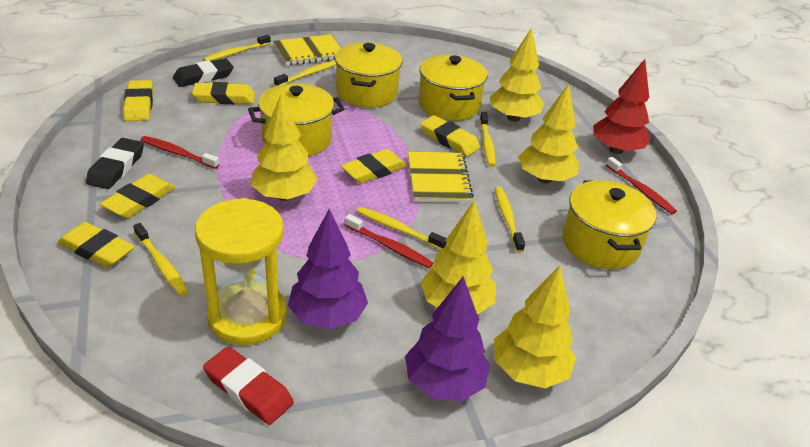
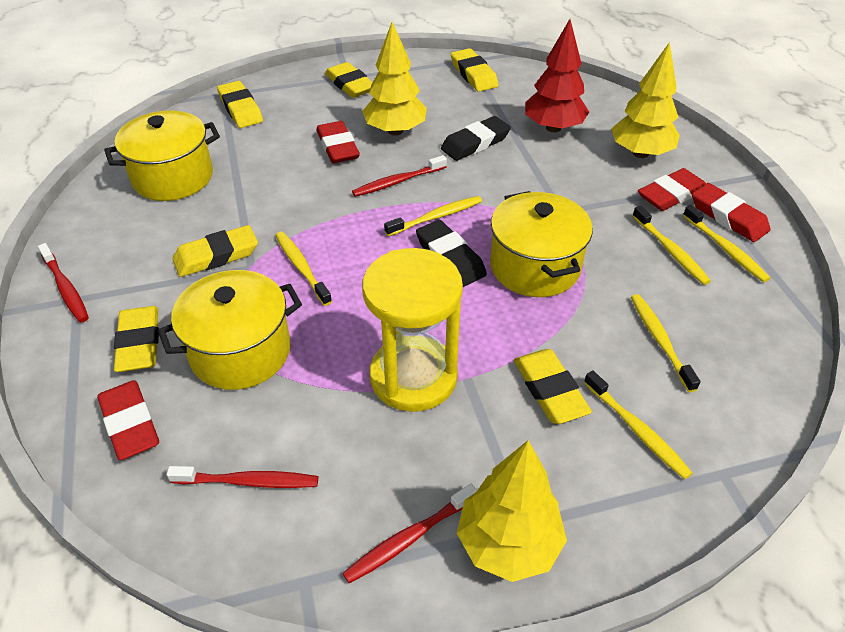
purple tree: 2 -> 0
red eraser: 1 -> 4
red toothbrush: 3 -> 4
yellow notebook: 2 -> 0
yellow pot: 4 -> 3
yellow tree: 5 -> 3

